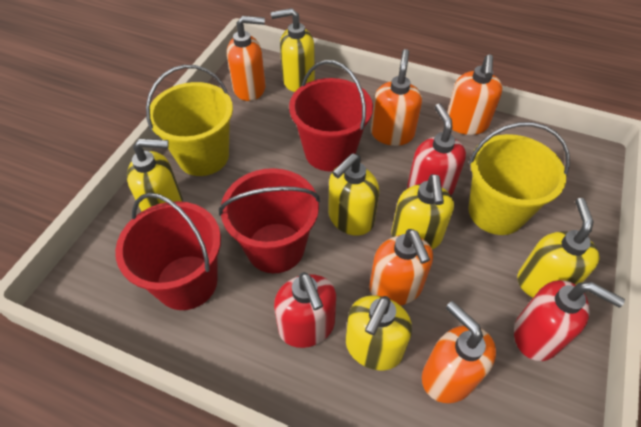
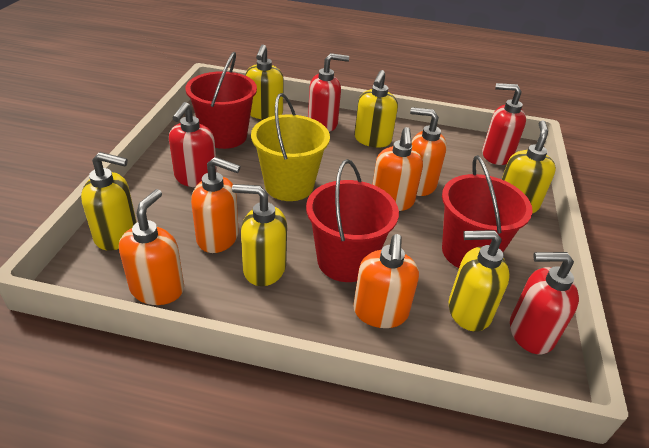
red soap dispenser: 3 -> 4
yellow bucket: 2 -> 1

